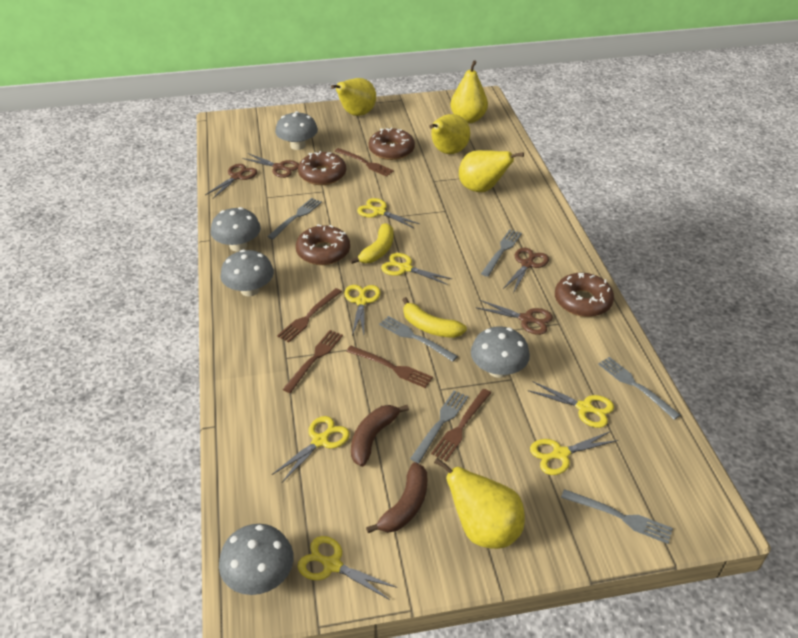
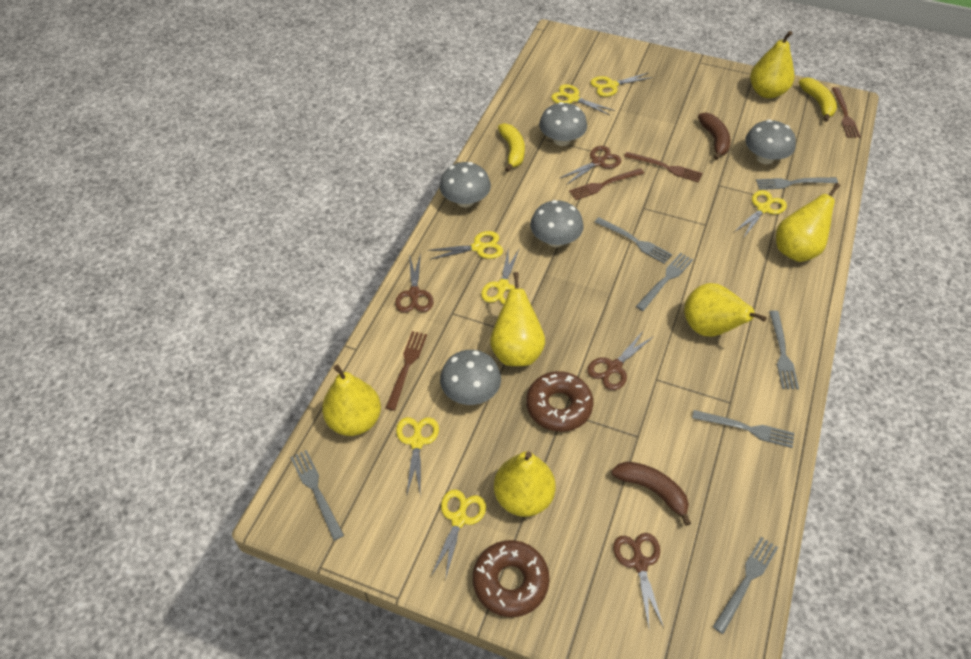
brown donut: 4 -> 2
brown fork: 5 -> 4
grey fork: 6 -> 7
yellow pear: 5 -> 6

